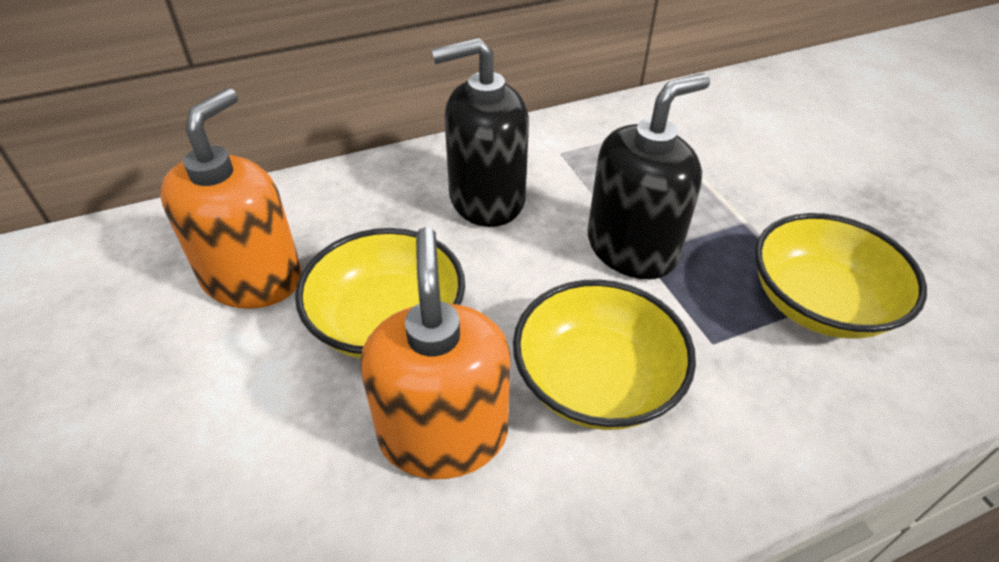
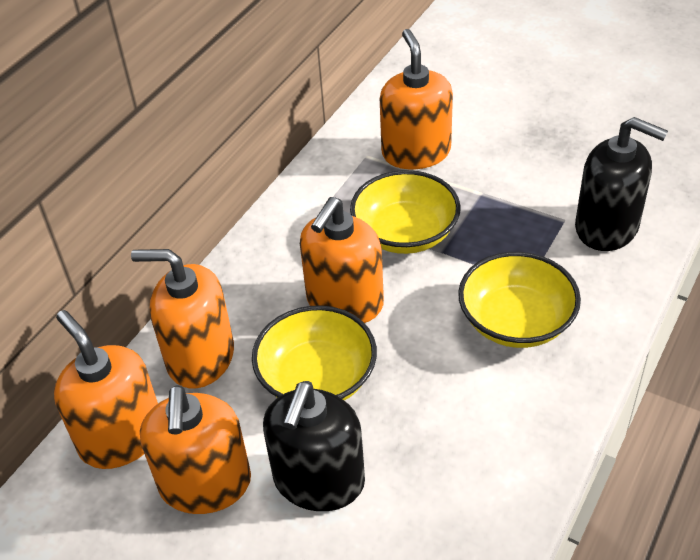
orange soap dispenser: 2 -> 5

